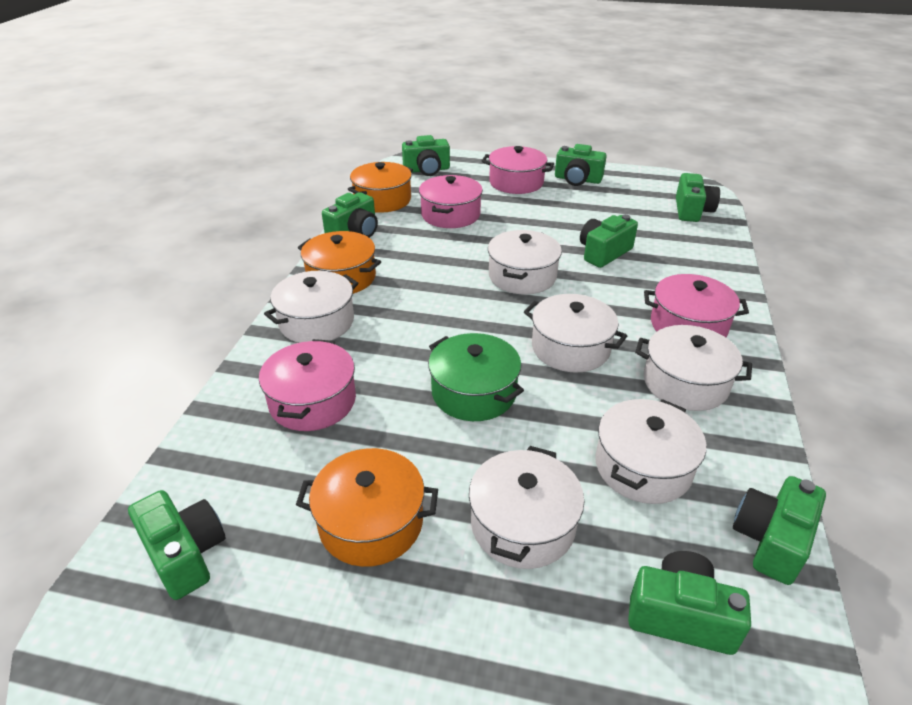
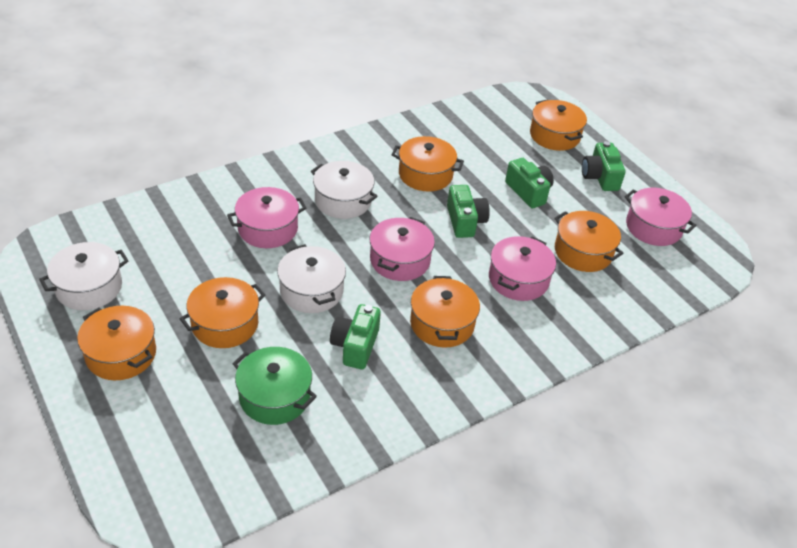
green camera: 8 -> 4
orange pot: 3 -> 6
white pot: 6 -> 3

